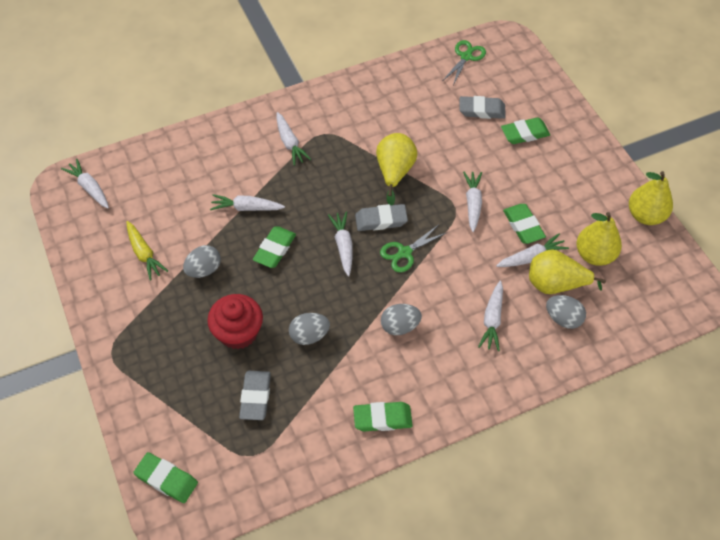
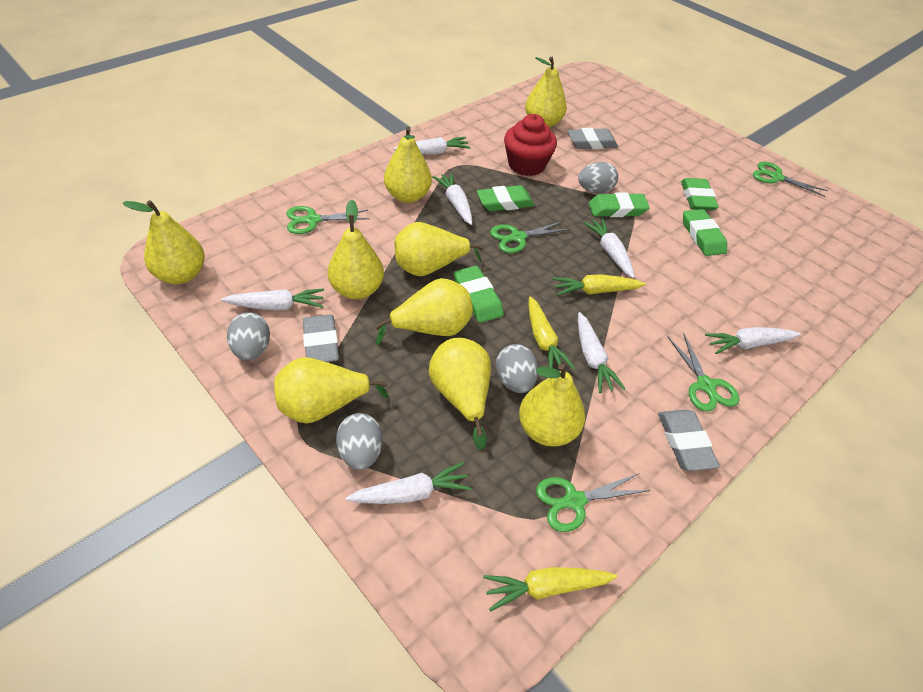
green scissors: 2 -> 5
yellow carrot: 1 -> 3
yellow pear: 4 -> 9

